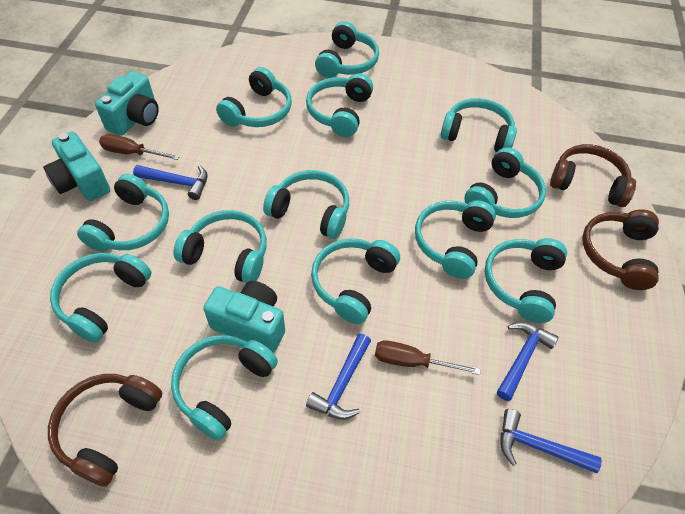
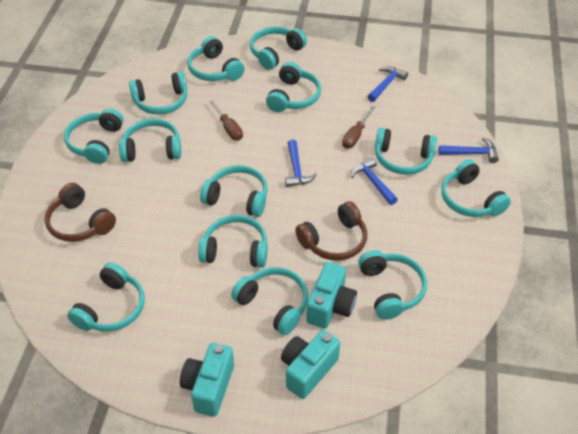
brown headphones: 3 -> 2

